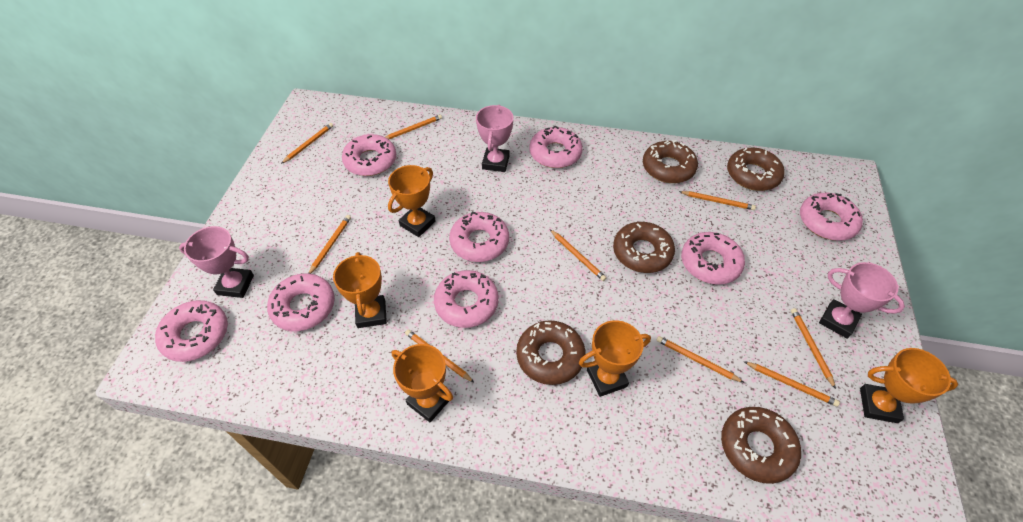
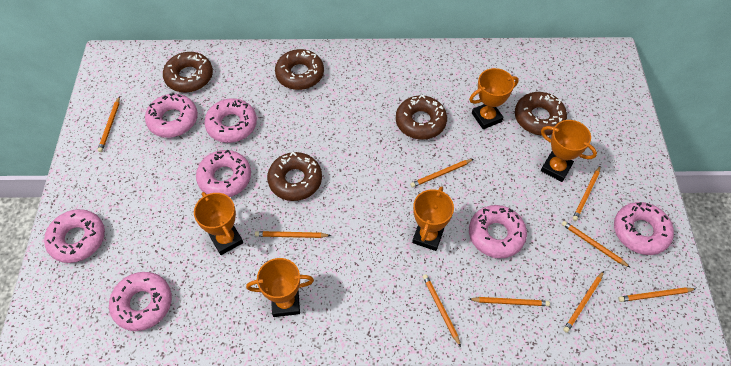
pink donut: 8 -> 7
pink trophy: 3 -> 0

